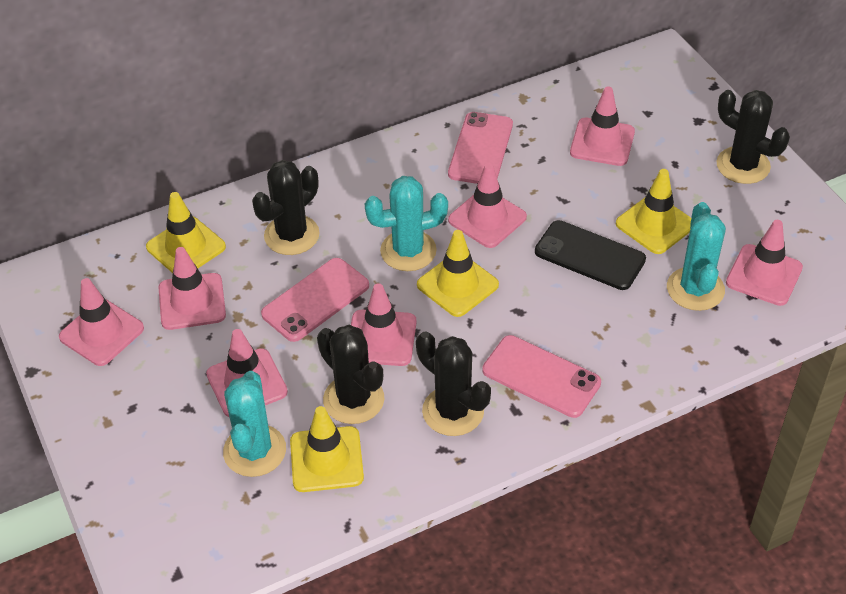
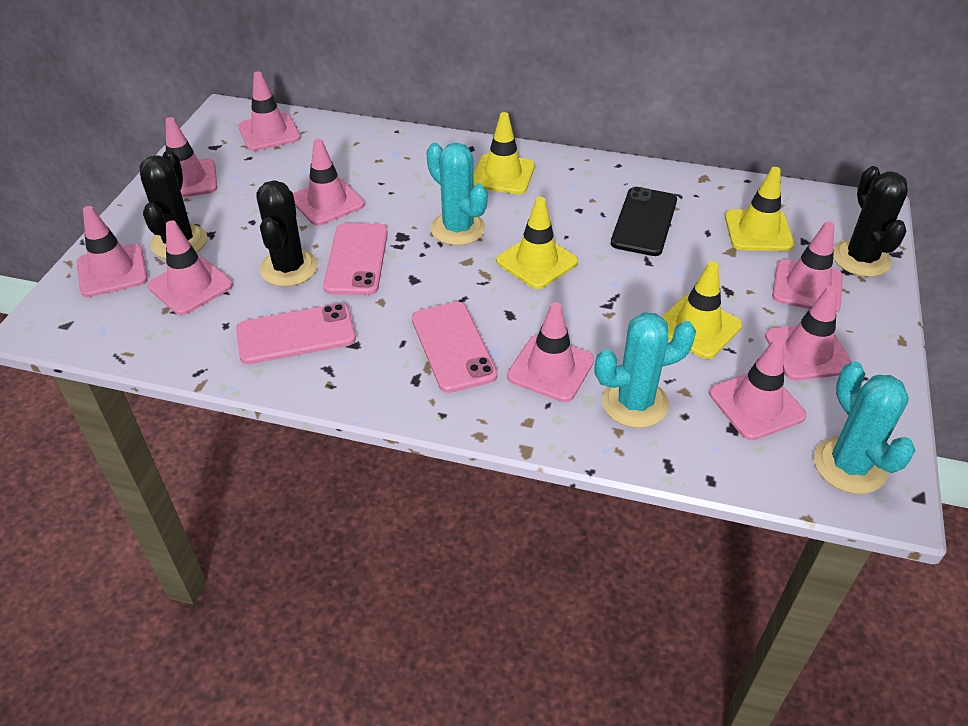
black cactus: 4 -> 3
pink traffic cone: 7 -> 9

